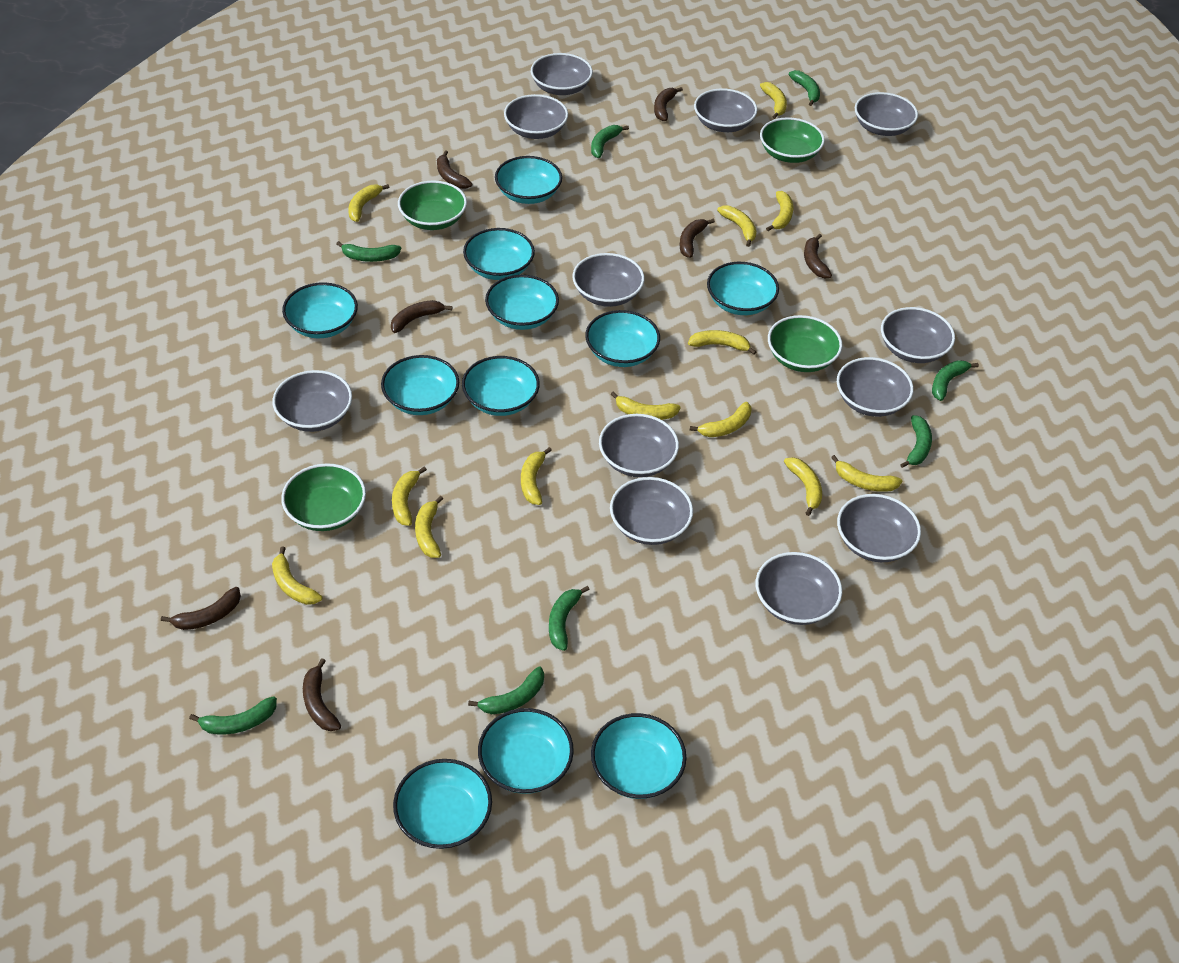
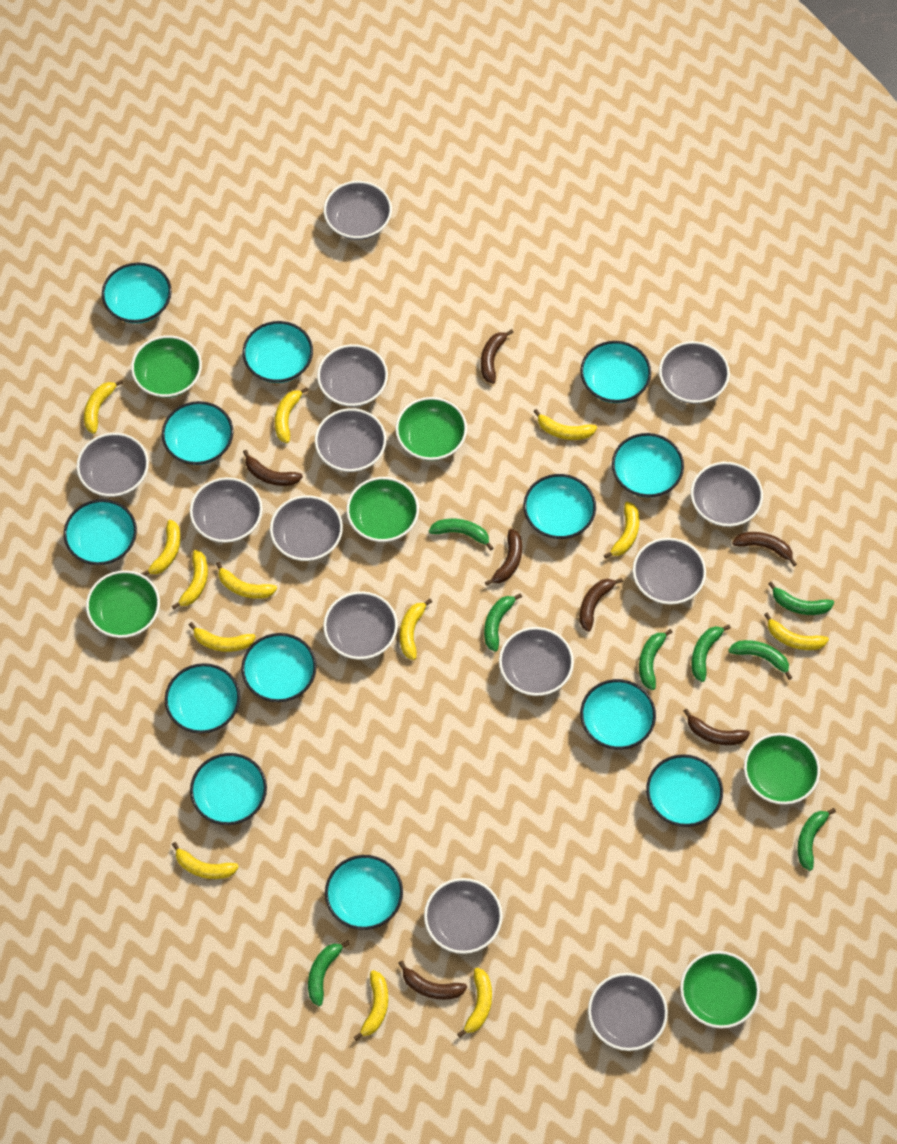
green bowl: 4 -> 6
grey bowl: 12 -> 13
turquoise bowl: 11 -> 13

